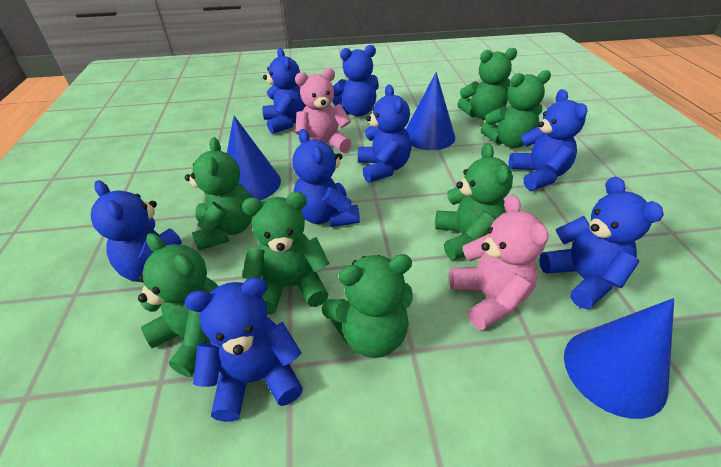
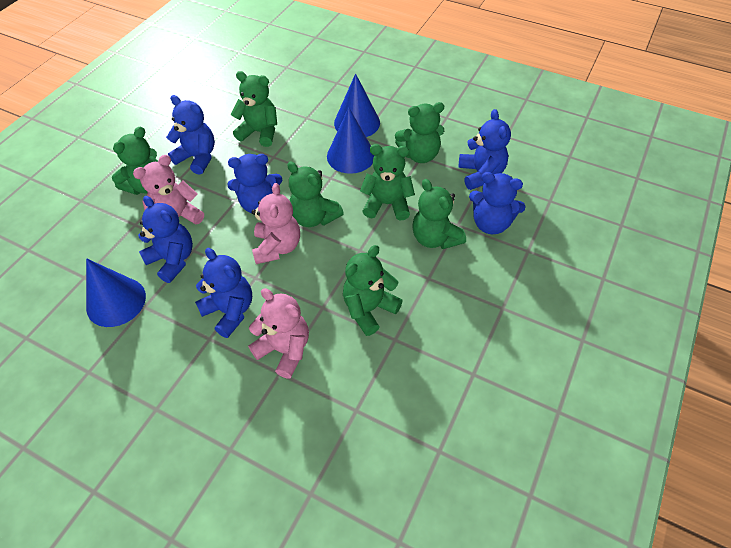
blue teddy bear: 8 -> 6
pink teddy bear: 2 -> 3

